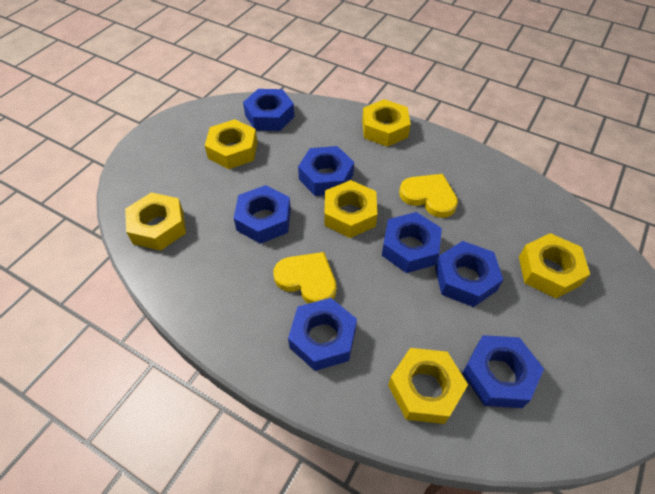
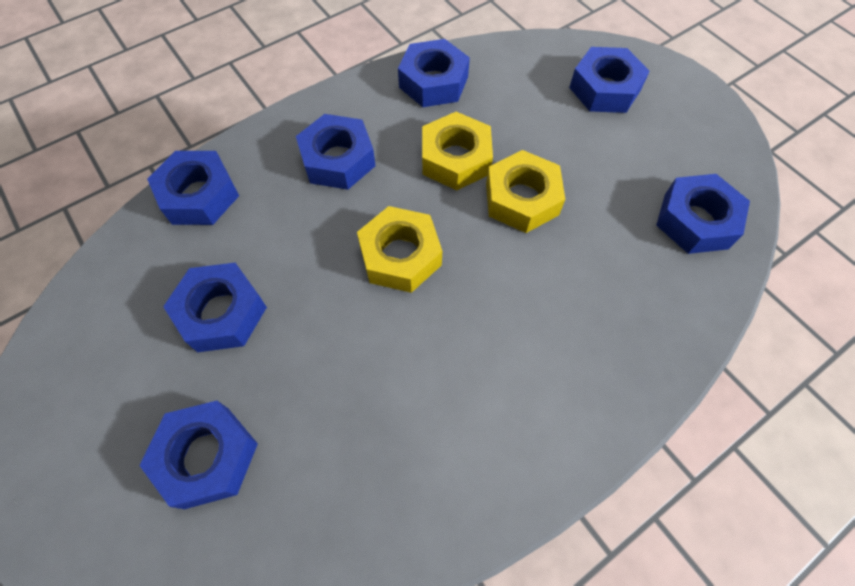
yellow heart: 2 -> 0
yellow nut: 6 -> 3

